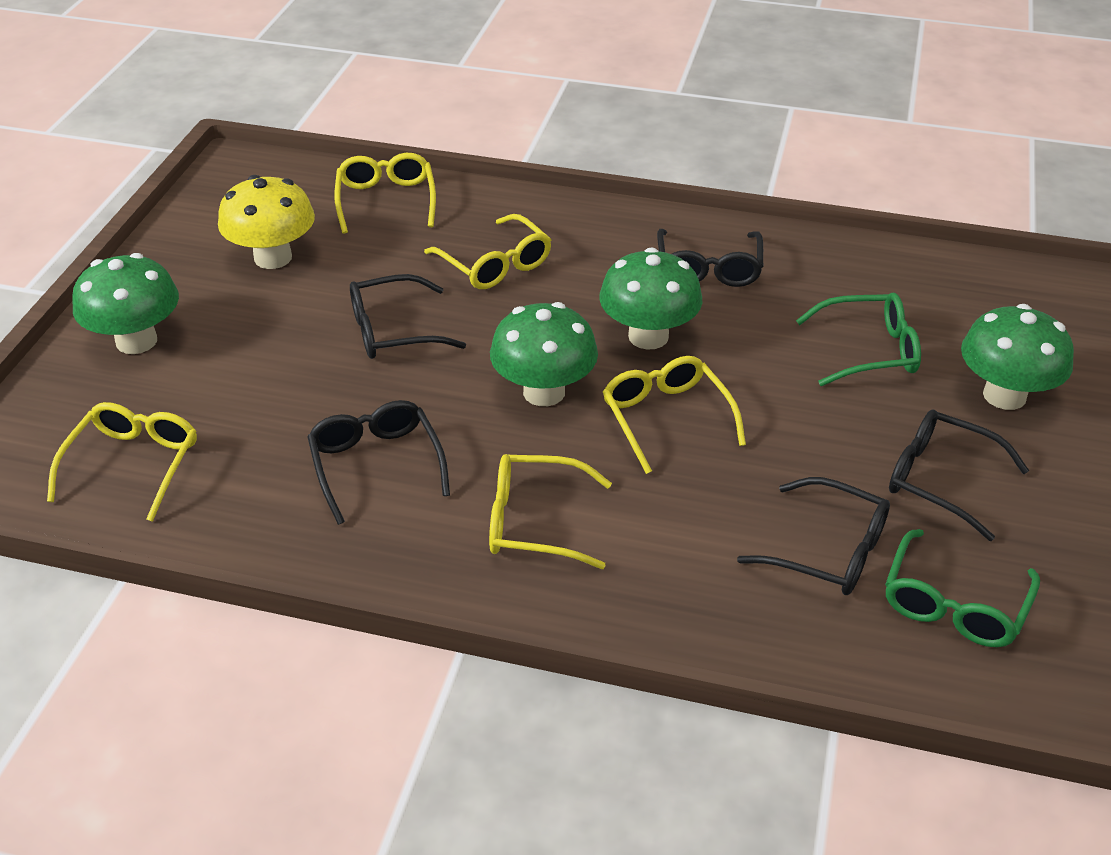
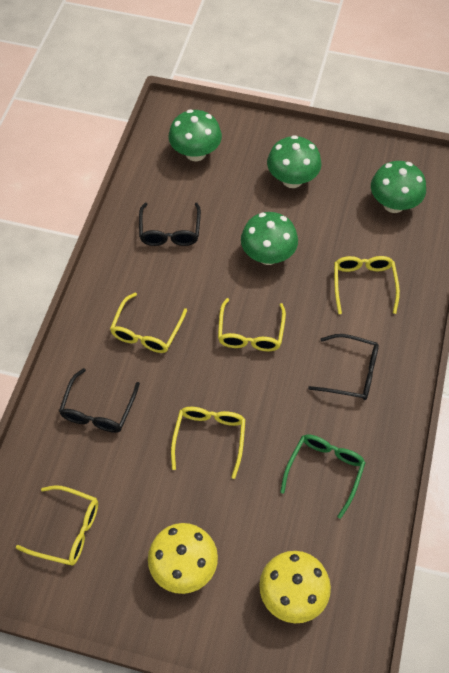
black glasses: 5 -> 3
green glasses: 2 -> 1
yellow mushroom: 1 -> 2

